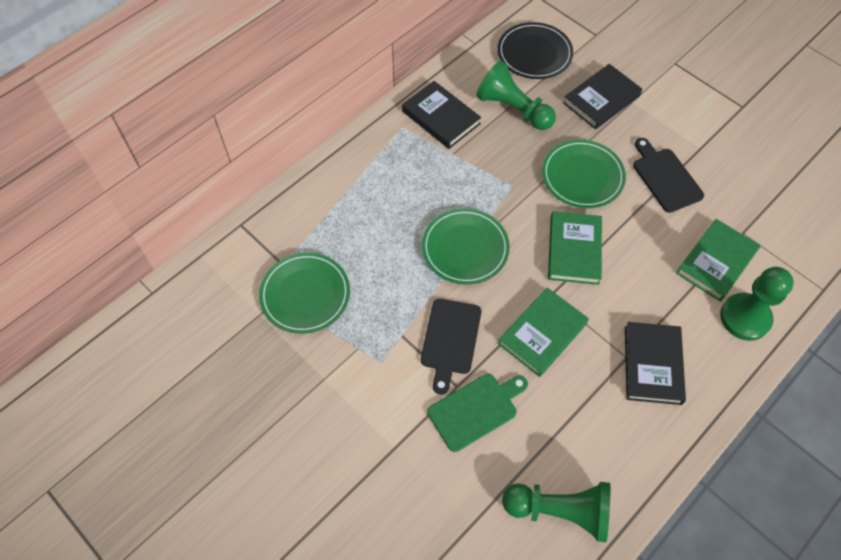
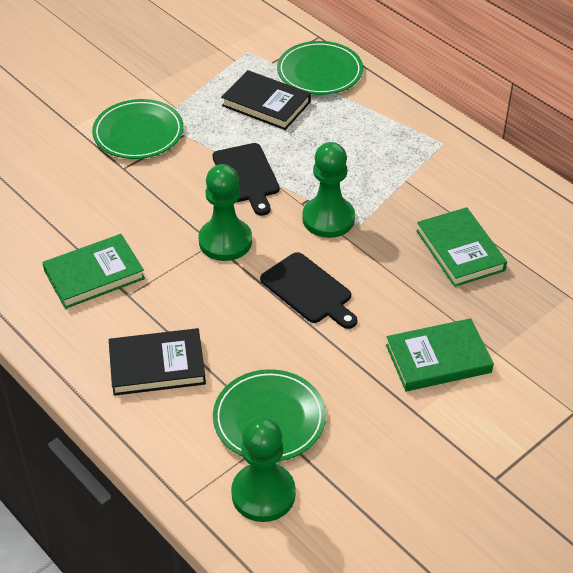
black book: 3 -> 2
black plate: 1 -> 0
green cutting board: 1 -> 0

